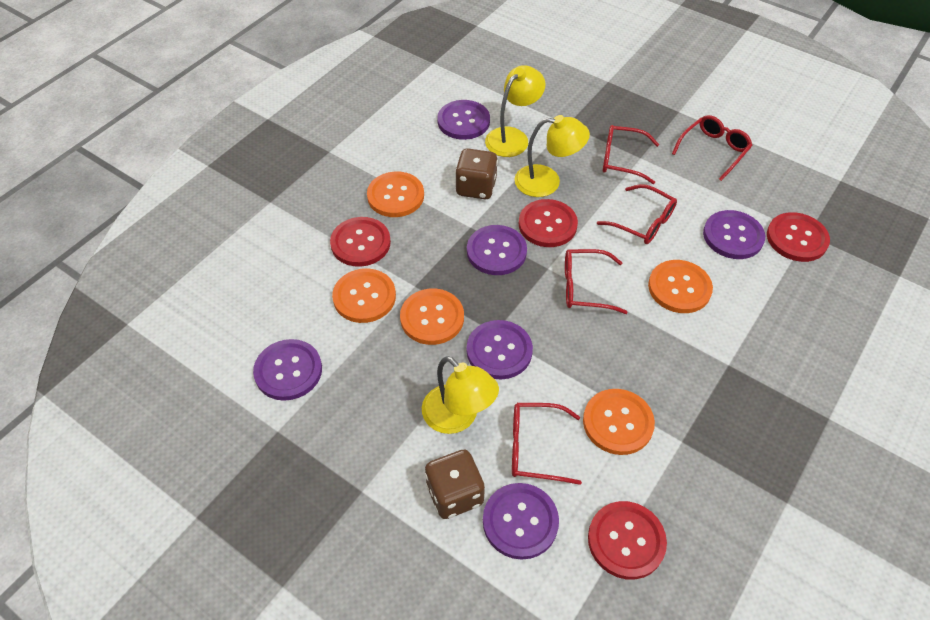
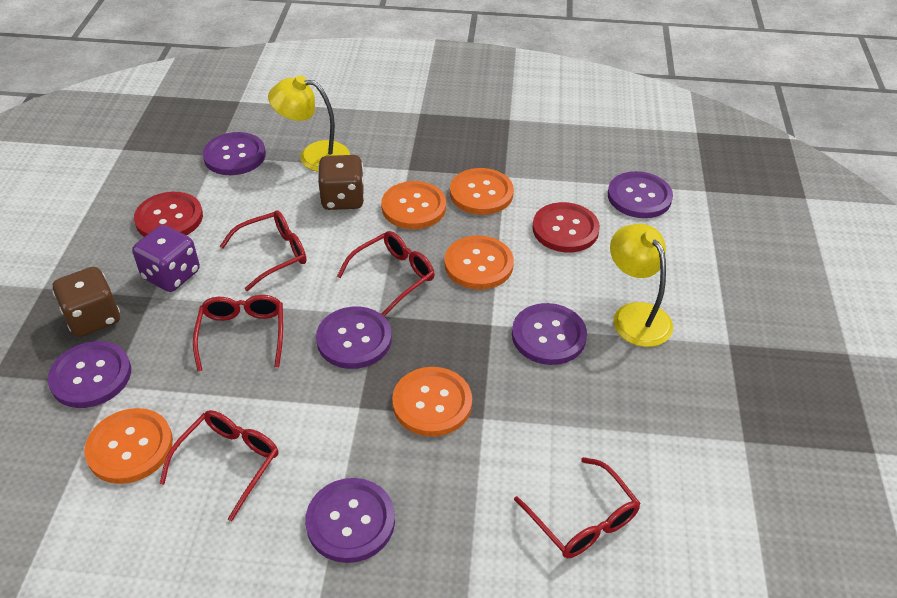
purple dice: 0 -> 1
red button: 4 -> 2
yellow lamp: 3 -> 2

